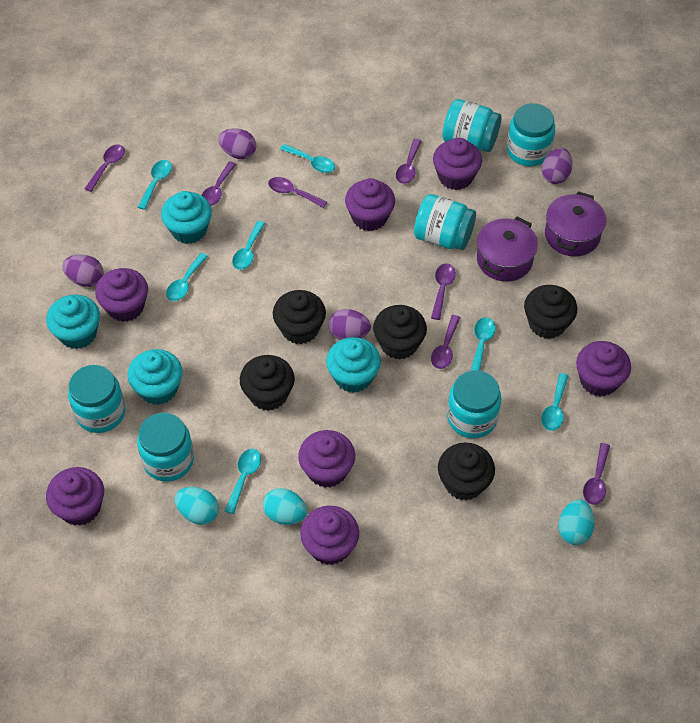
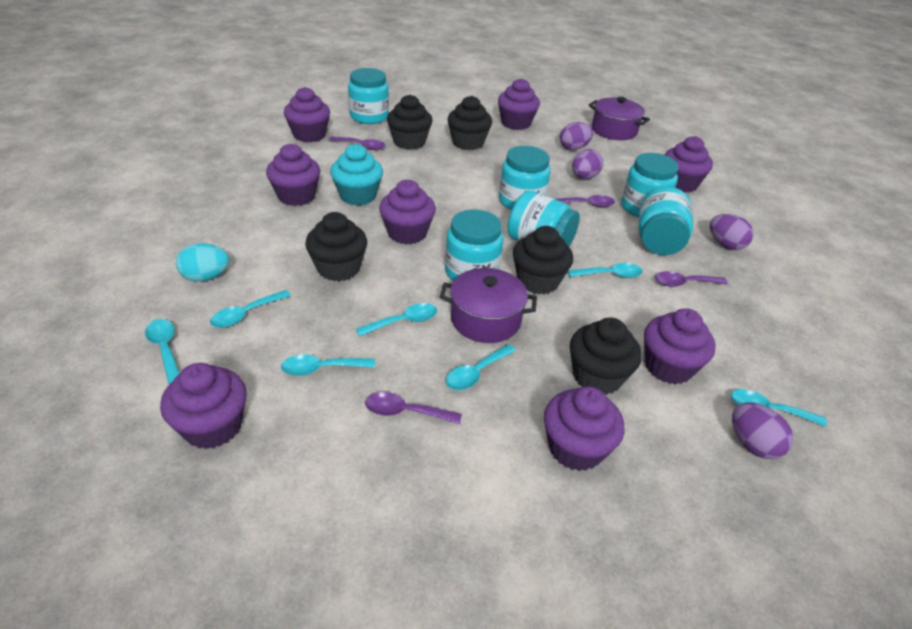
purple cupcake: 7 -> 8
purple spoon: 7 -> 4
turquoise cupcake: 4 -> 1
turquoise egg: 3 -> 1

